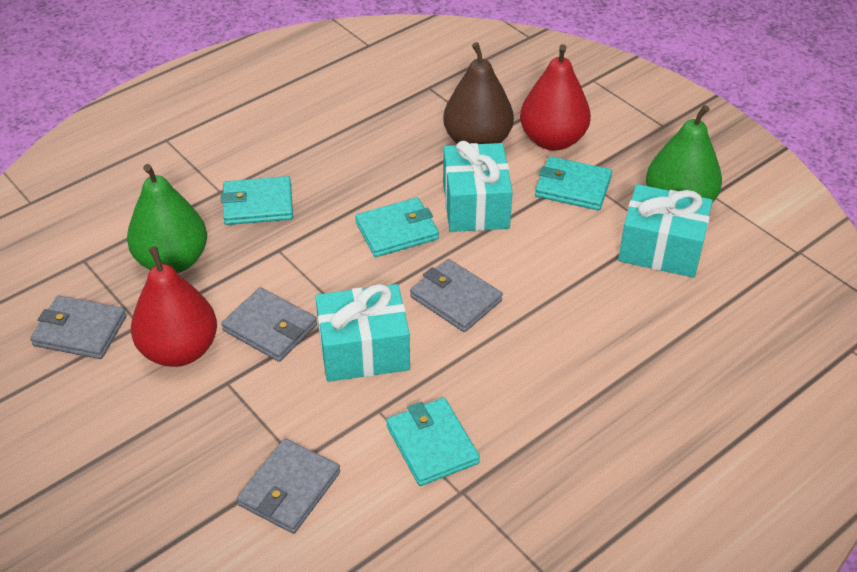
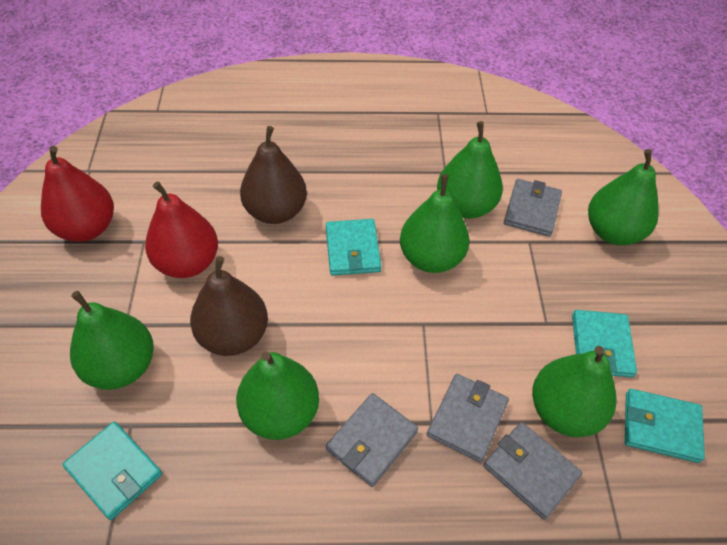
brown pear: 1 -> 2
green pear: 2 -> 6
turquoise gift: 3 -> 0

